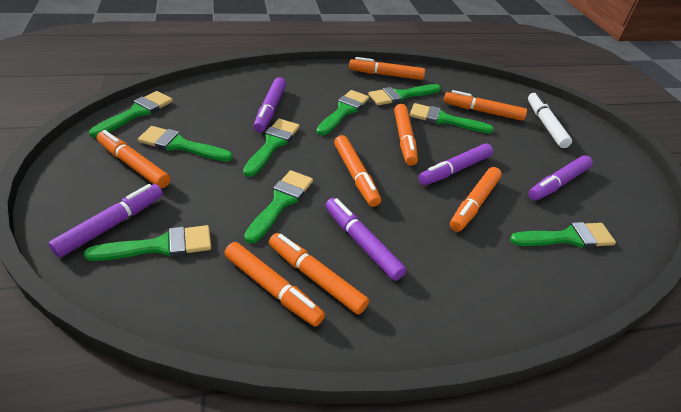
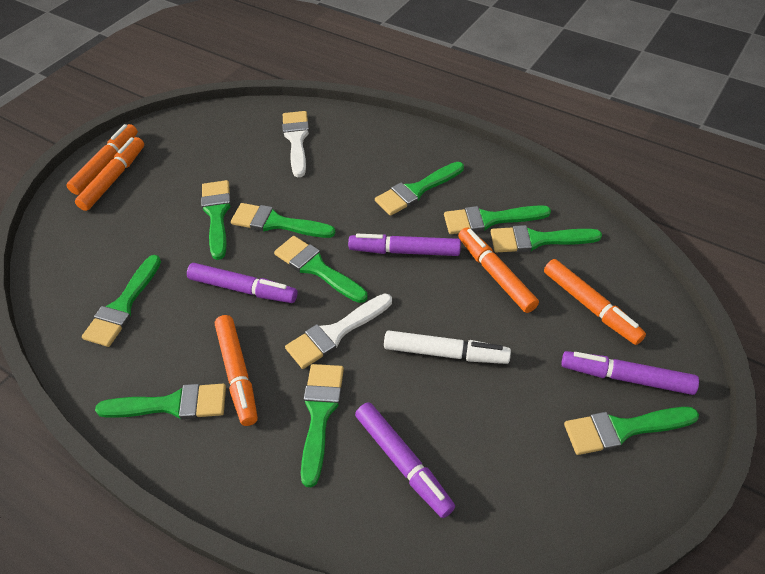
green brush: 9 -> 10
orange marker: 8 -> 5
purple marker: 5 -> 4
white brush: 0 -> 2

